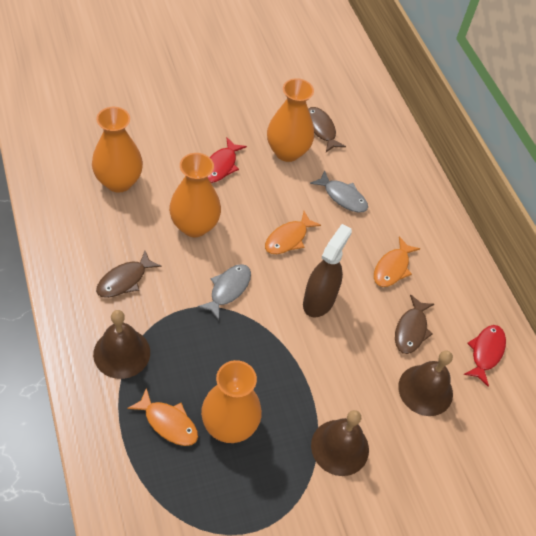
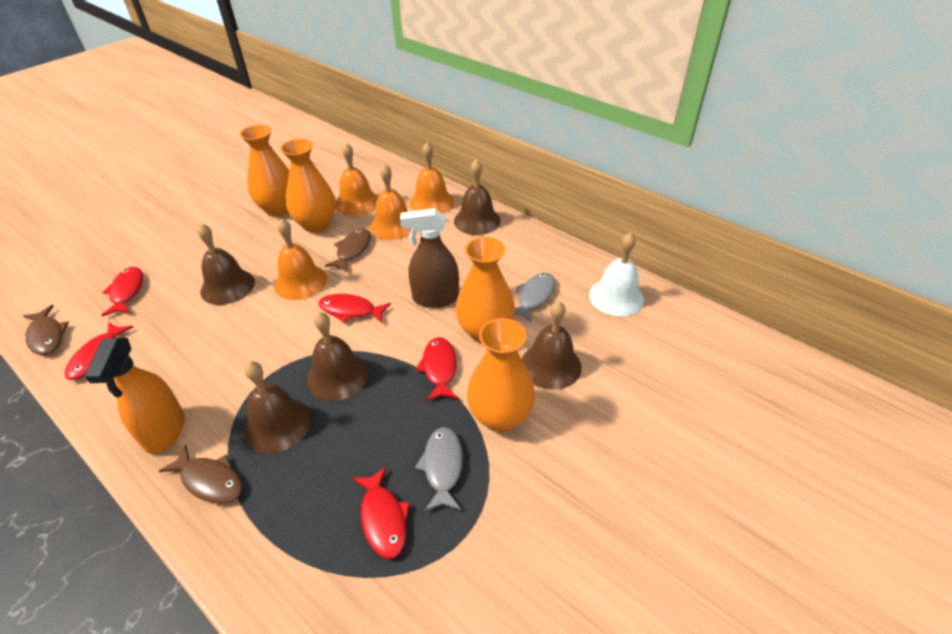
brown bell: 3 -> 5
orange bell: 0 -> 4
orange fish: 3 -> 0
orange spray bottle: 0 -> 1
red fish: 2 -> 5
white bell: 0 -> 1

